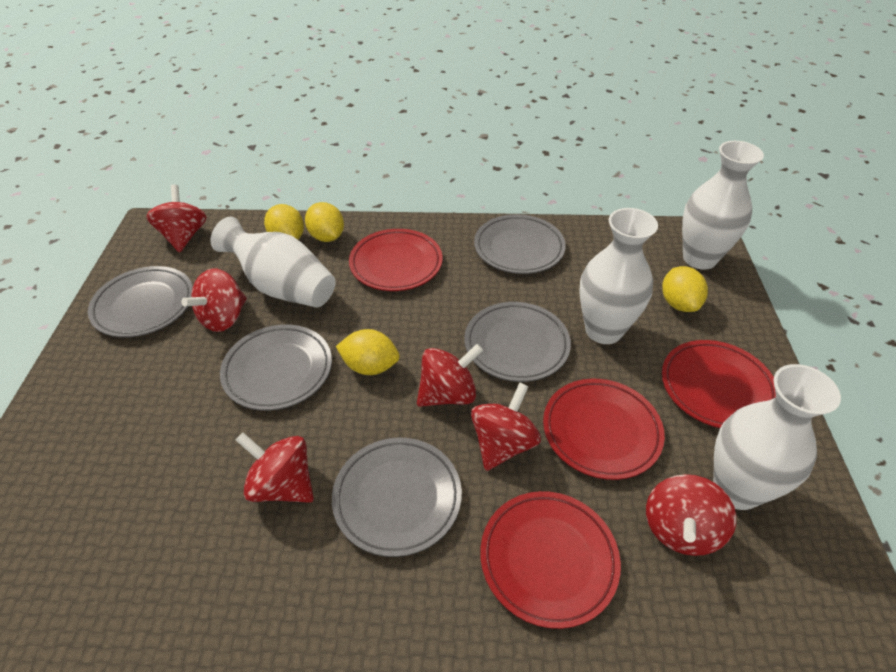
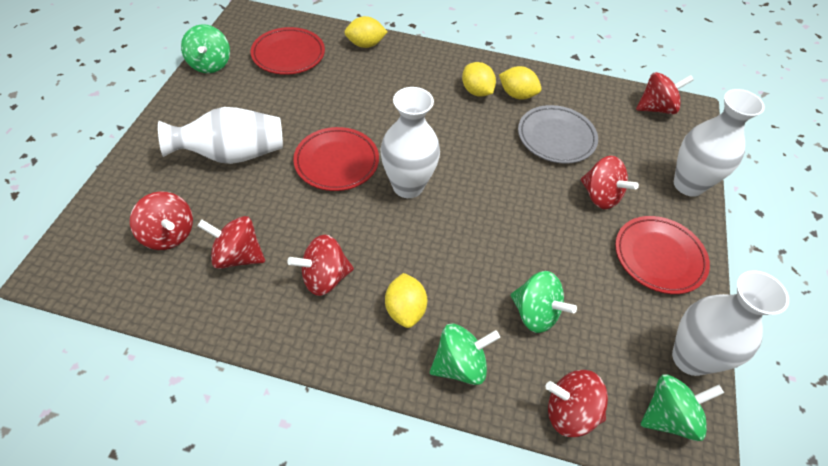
green spinning top: 0 -> 4
grey plate: 5 -> 1
red plate: 4 -> 3

